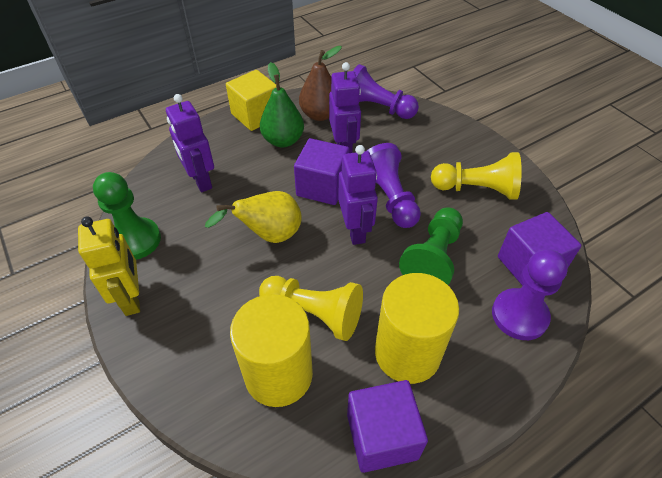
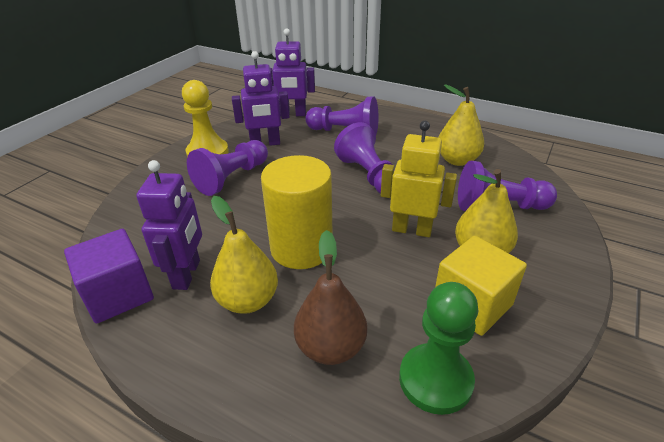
green pawn: 2 -> 1
green pear: 1 -> 0
purple cube: 3 -> 1
purple pawn: 3 -> 4
yellow cylinder: 2 -> 1
yellow pawn: 2 -> 1
yellow pear: 1 -> 3

